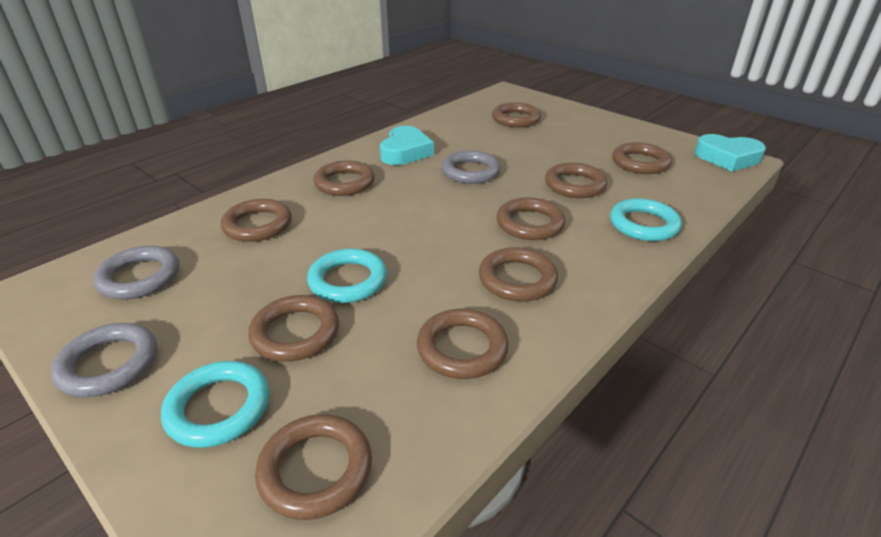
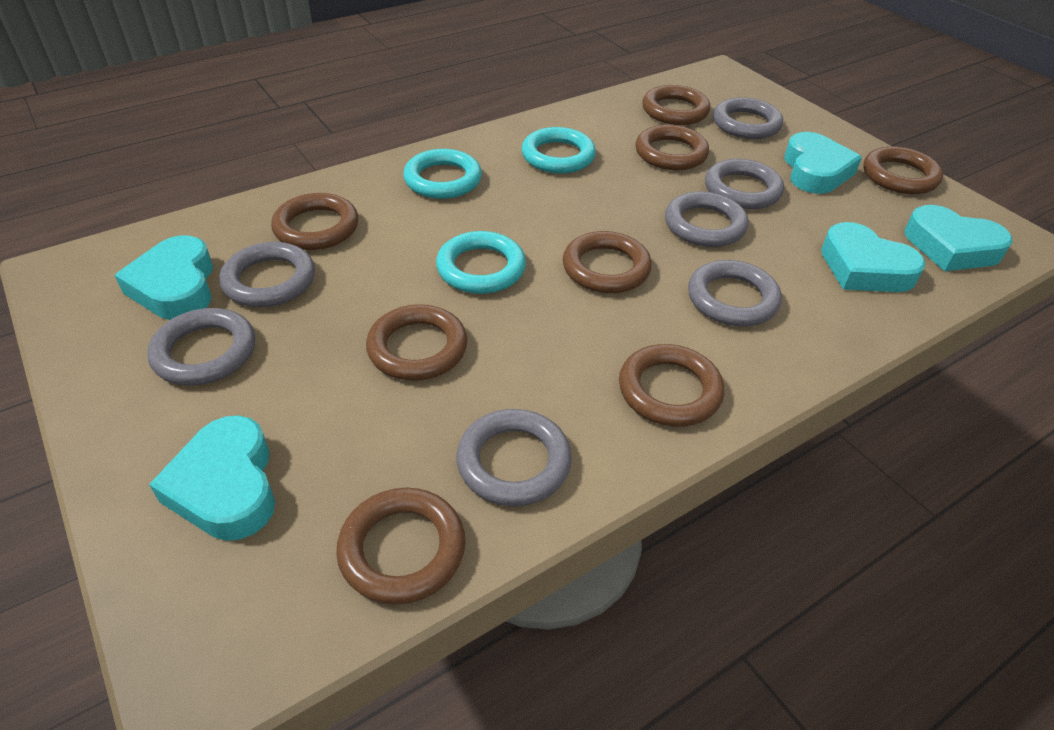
brown ring: 10 -> 8
grey ring: 3 -> 7
turquoise heart: 2 -> 5

